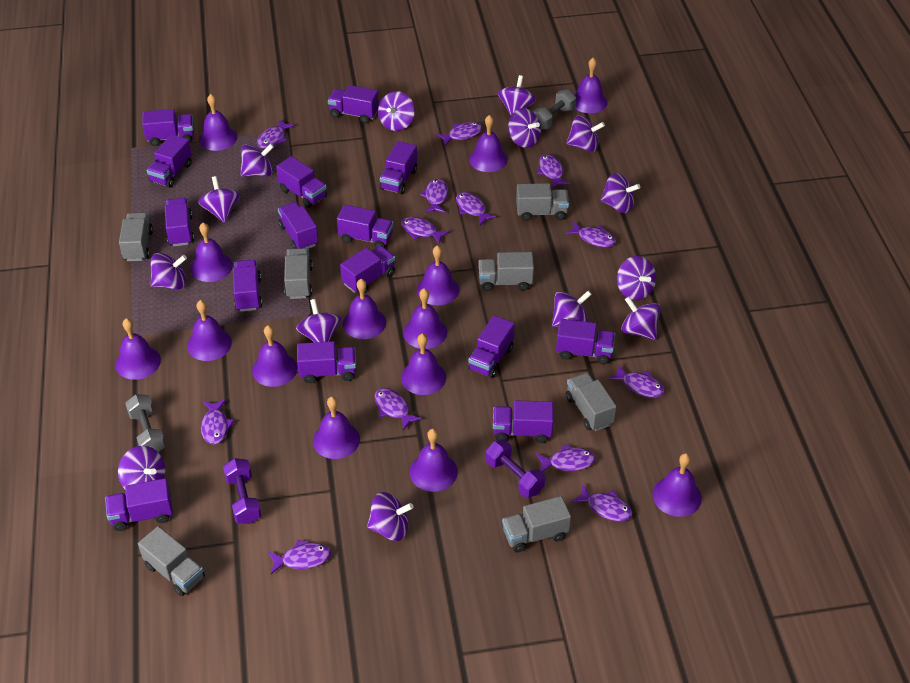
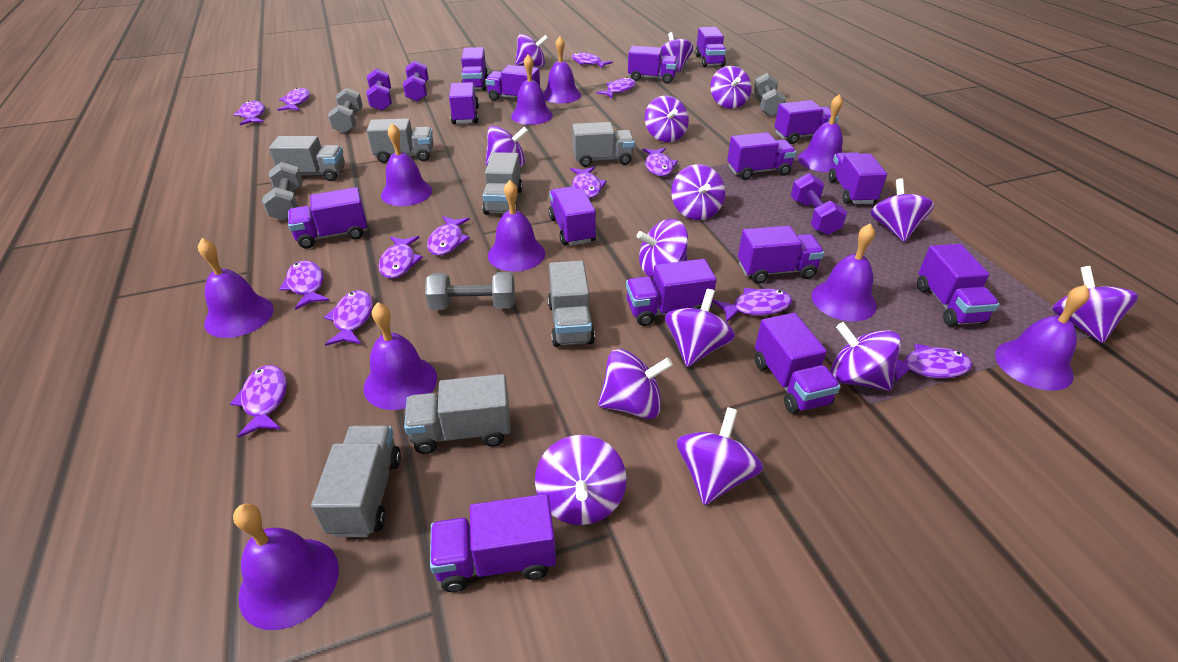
grey dumbbell: 2 -> 4
purple bell: 14 -> 10
purple dumbbell: 2 -> 3

